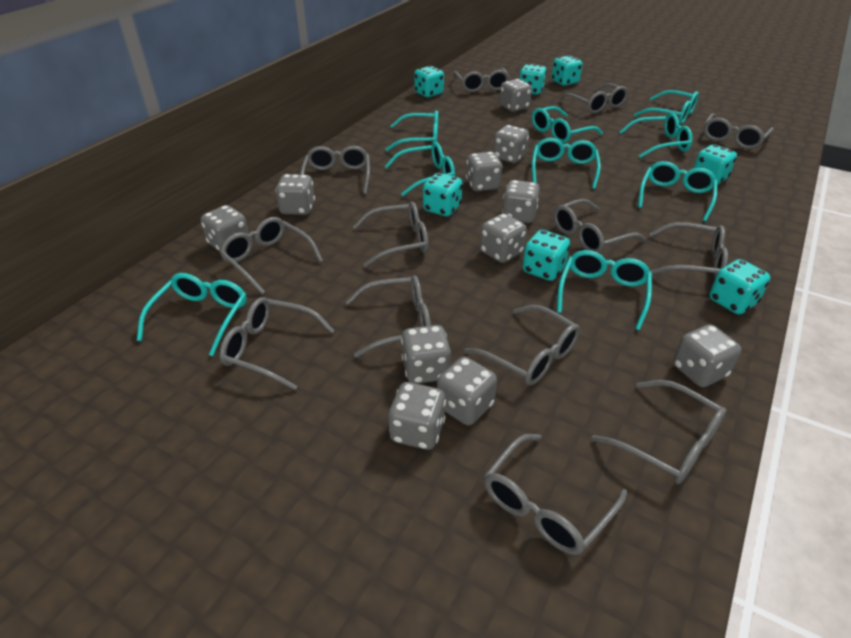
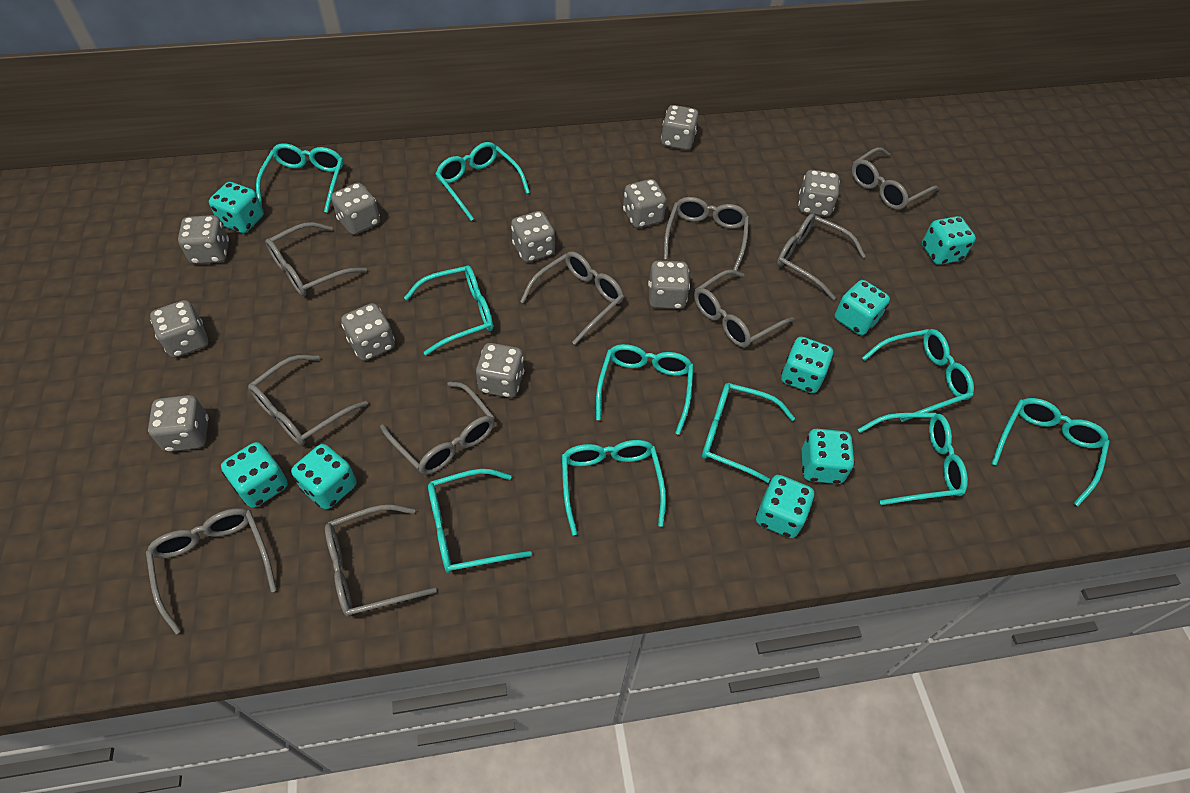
grey glasses: 13 -> 10
turquoise dice: 7 -> 8
turquoise glasses: 9 -> 10

